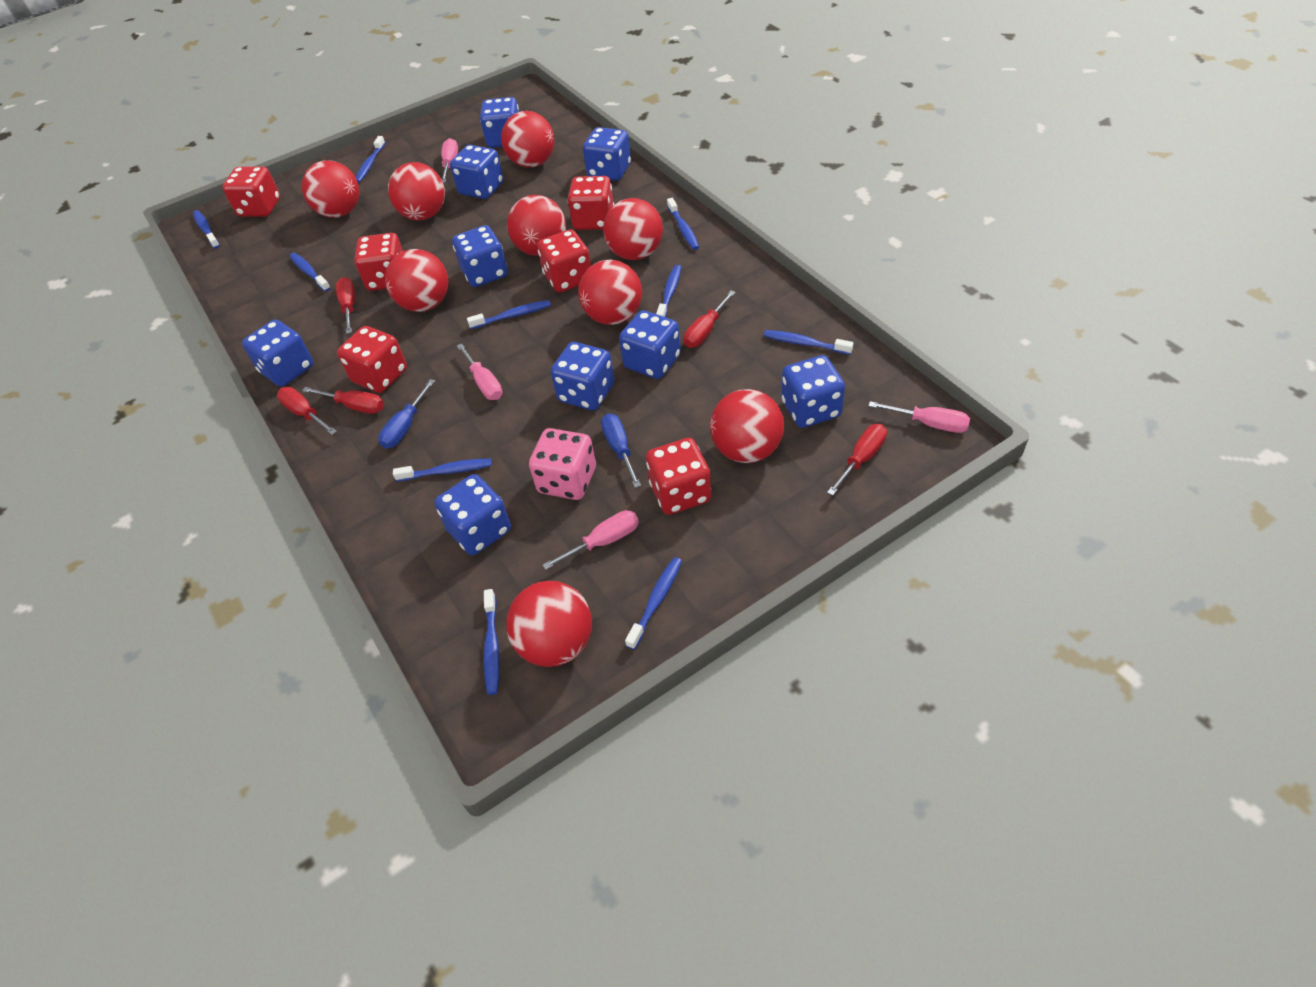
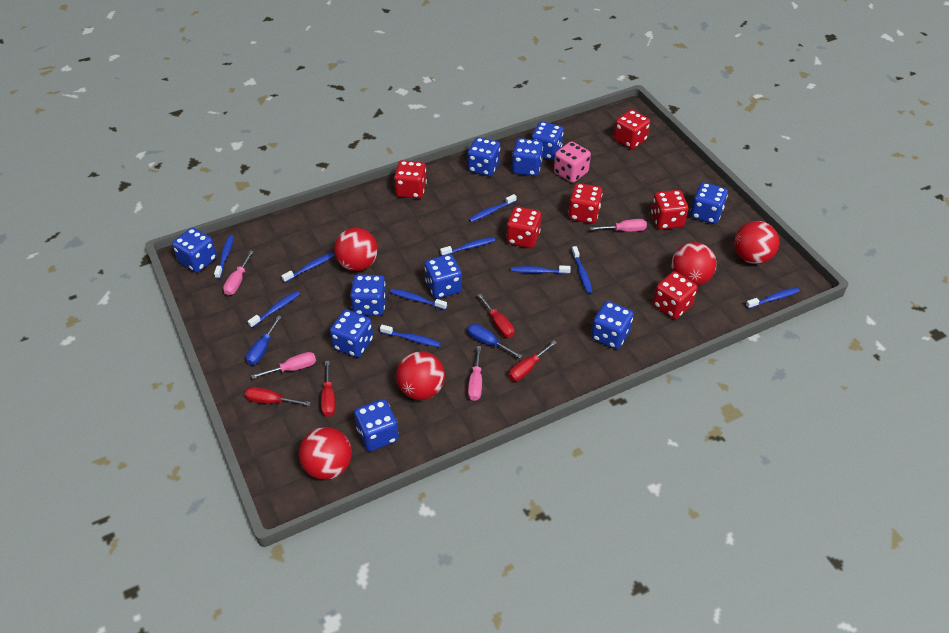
blue dice: 9 -> 10
red ball: 9 -> 5
red screwdriver: 5 -> 4

